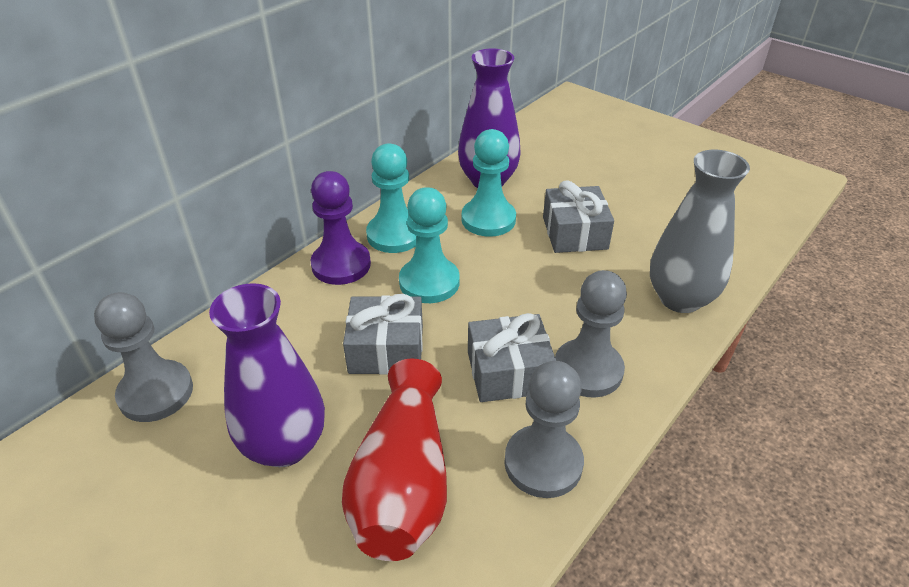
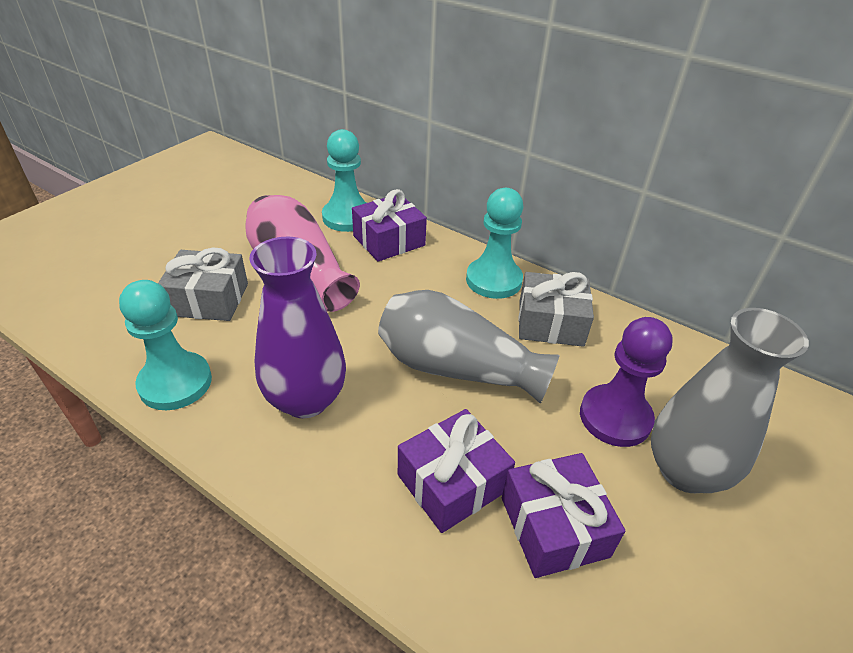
grey gift: 3 -> 2
grey pawn: 3 -> 0
grey vase: 1 -> 2
pink vase: 0 -> 1
purple gift: 0 -> 3
purple vase: 2 -> 1
red vase: 1 -> 0

